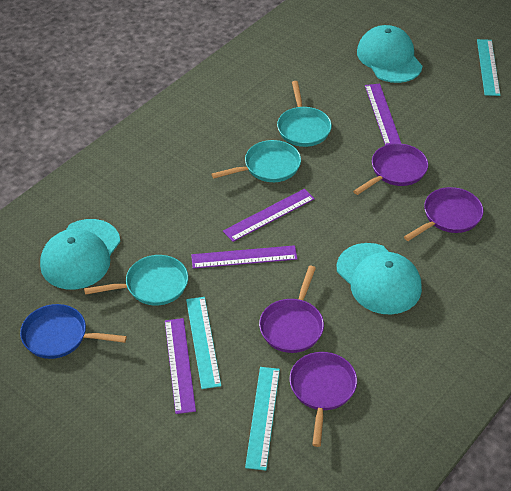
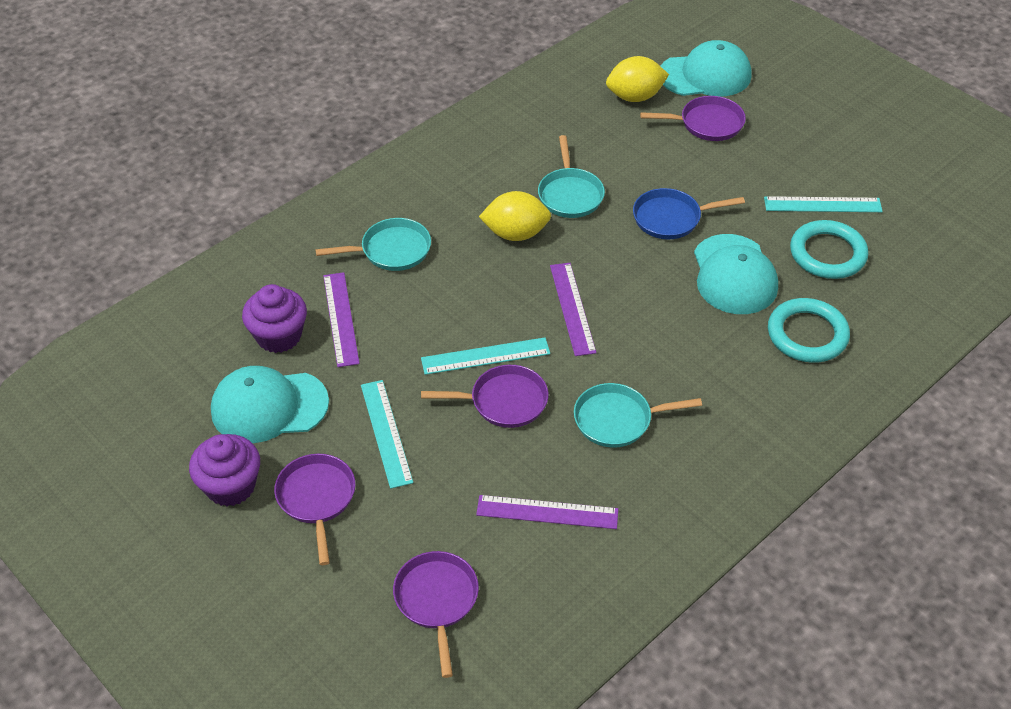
purple cupcake: 0 -> 2
purple ruler: 4 -> 3
turquoise ring: 0 -> 2
yellow lemon: 0 -> 2

